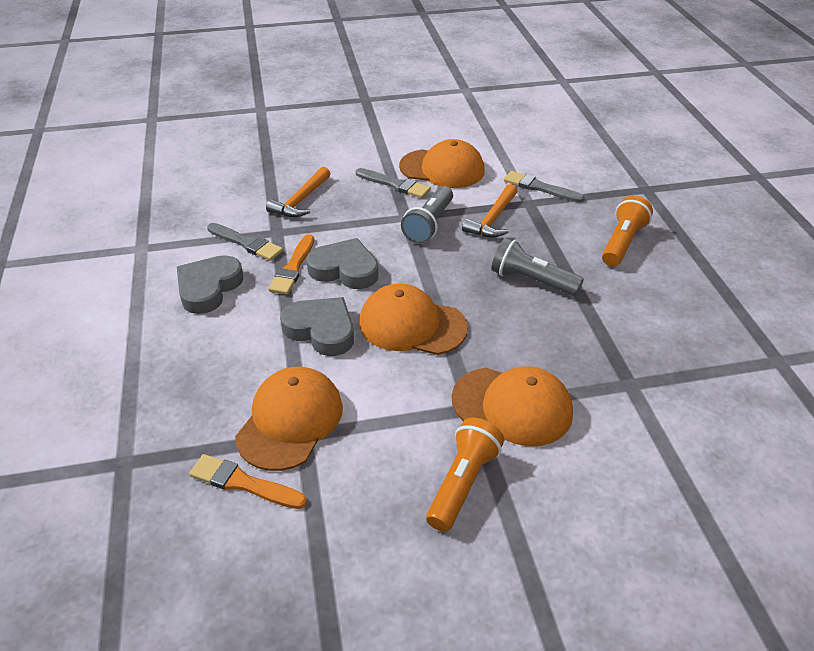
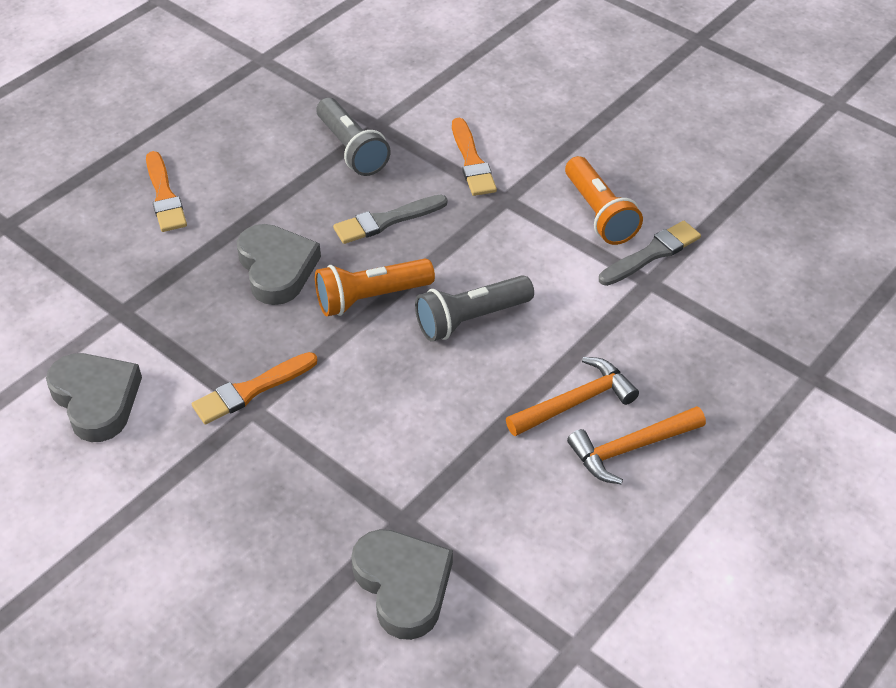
grey brush: 3 -> 2
orange brush: 2 -> 3
orange cap: 4 -> 0

